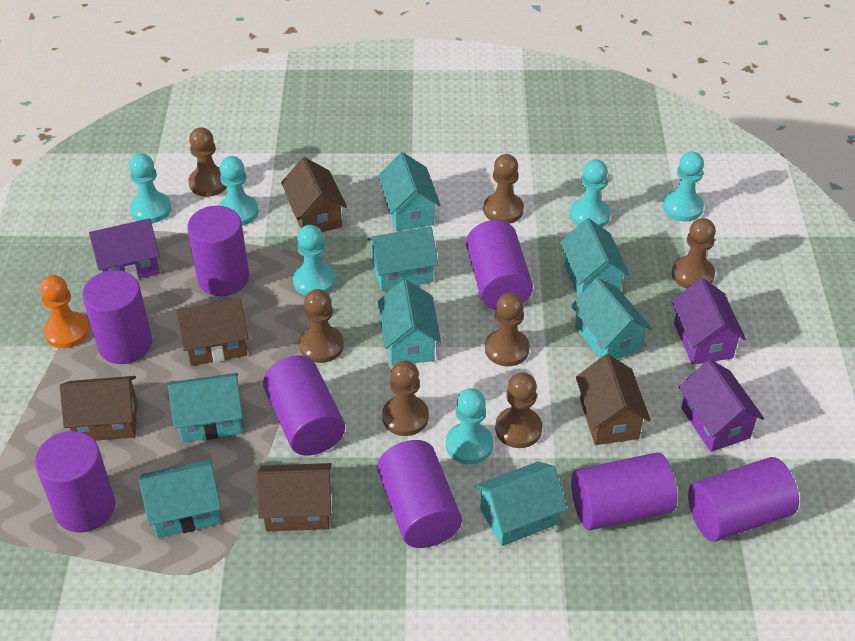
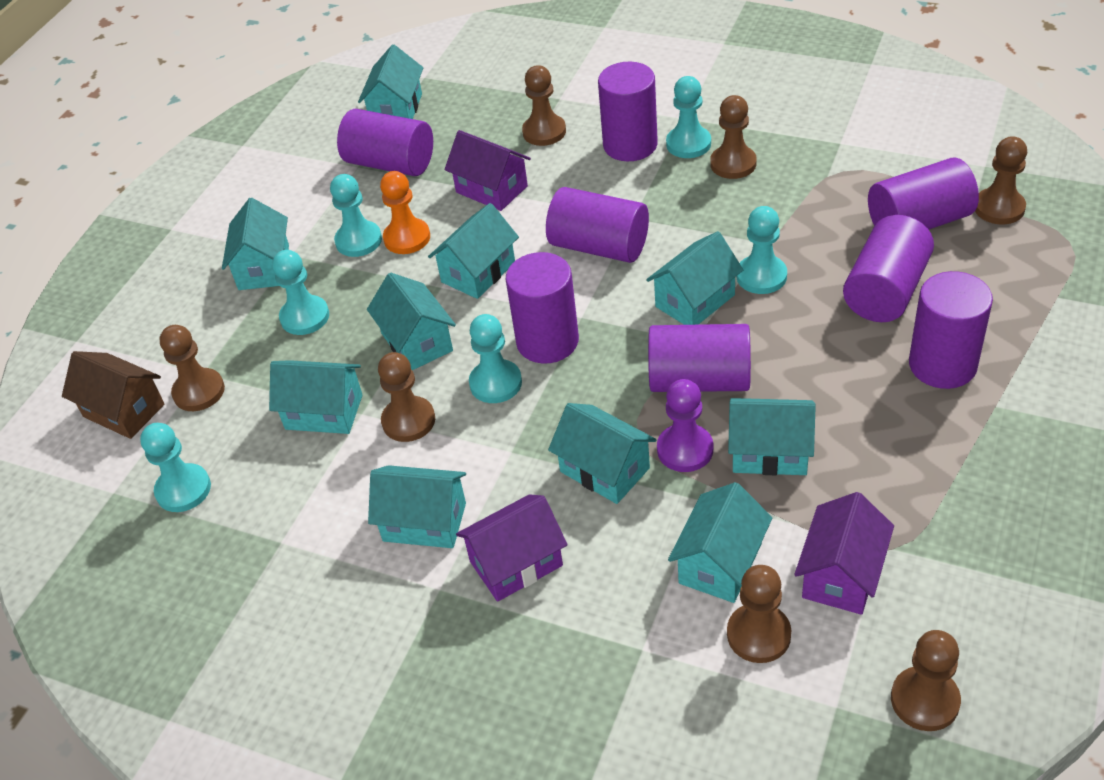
brown house: 5 -> 1
purple pawn: 0 -> 1
turquoise house: 8 -> 10

